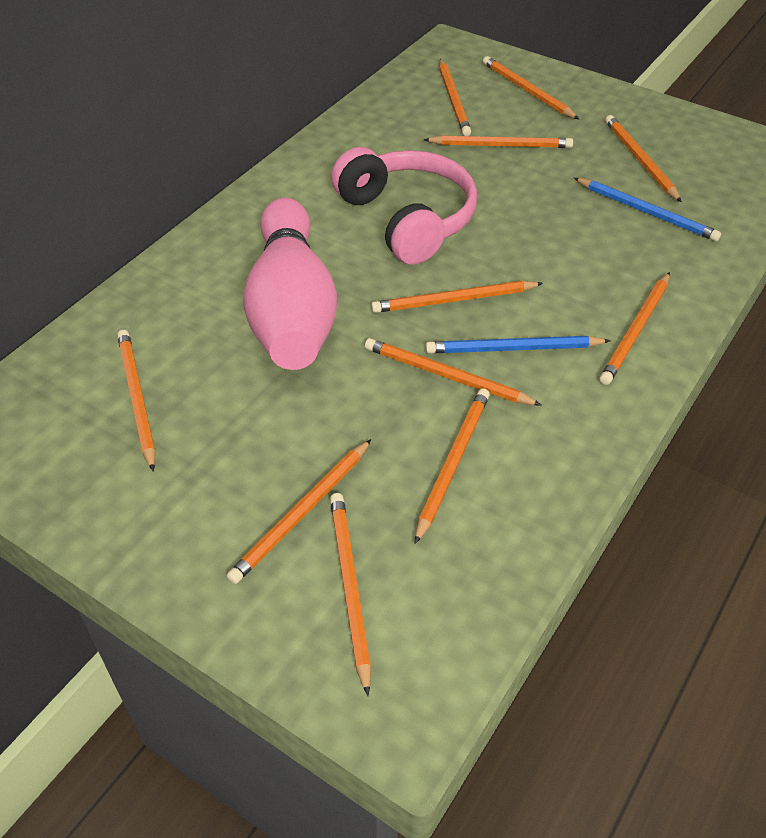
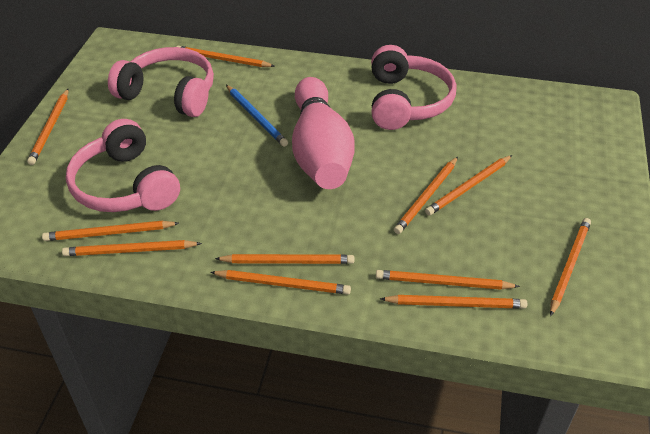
blue pencil: 2 -> 1
pink headphones: 1 -> 3

